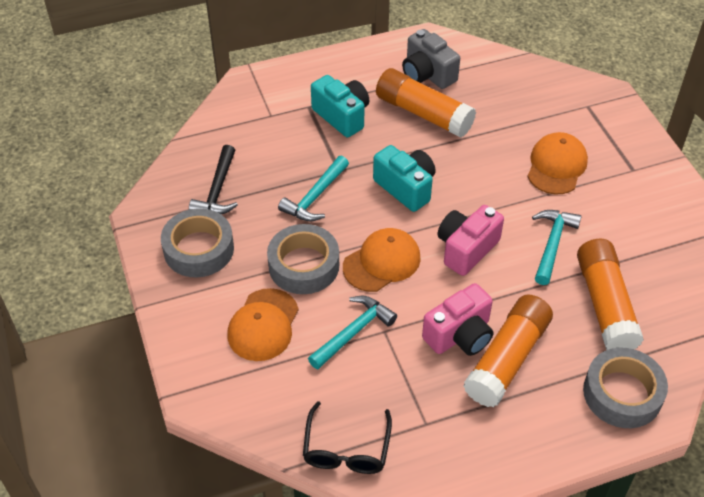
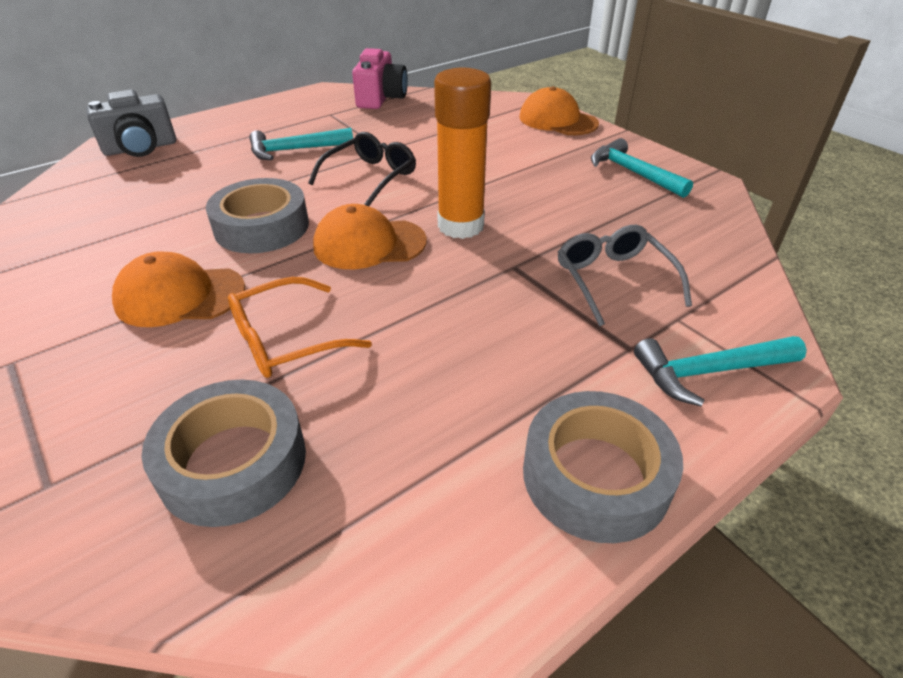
black hammer: 1 -> 0
grey glasses: 0 -> 1
orange glasses: 0 -> 1
orange glue stick: 3 -> 1
pink camera: 2 -> 1
turquoise camera: 2 -> 0

